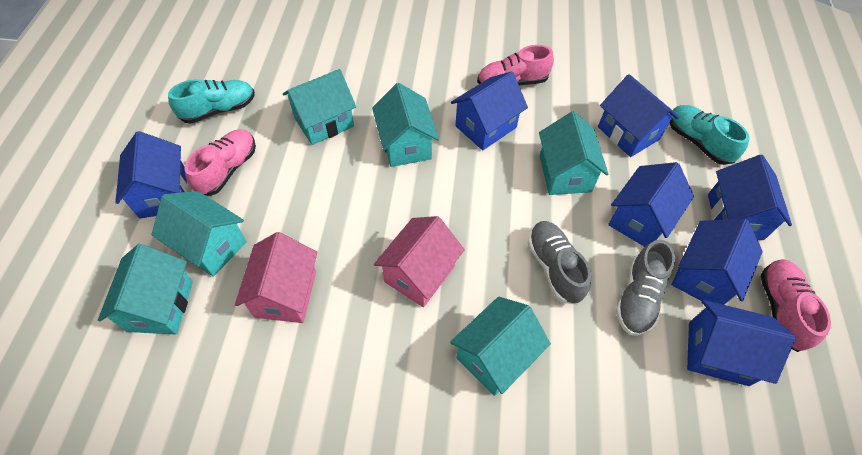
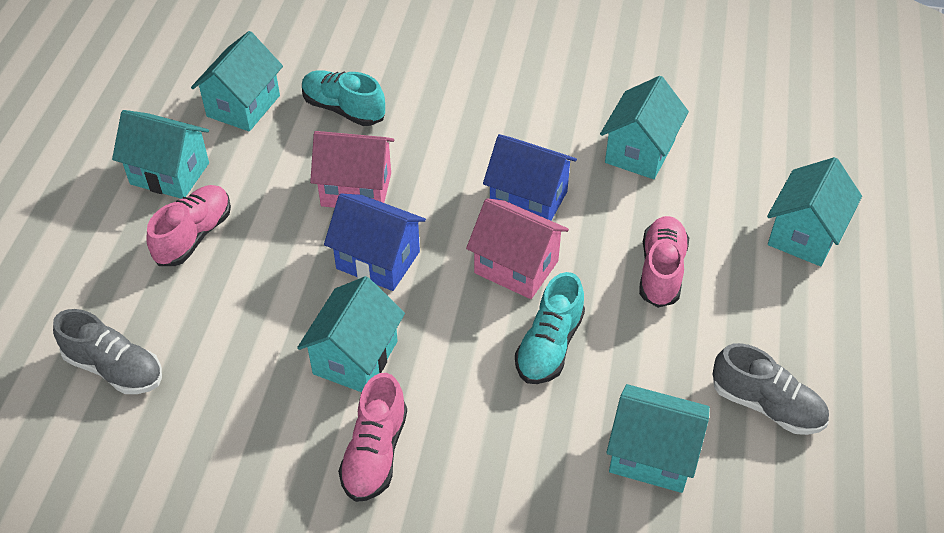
blue house: 7 -> 2

